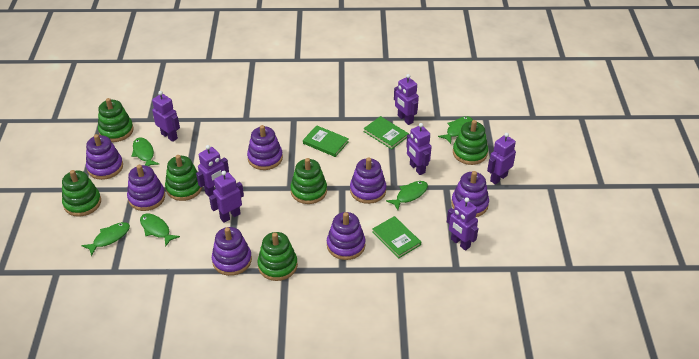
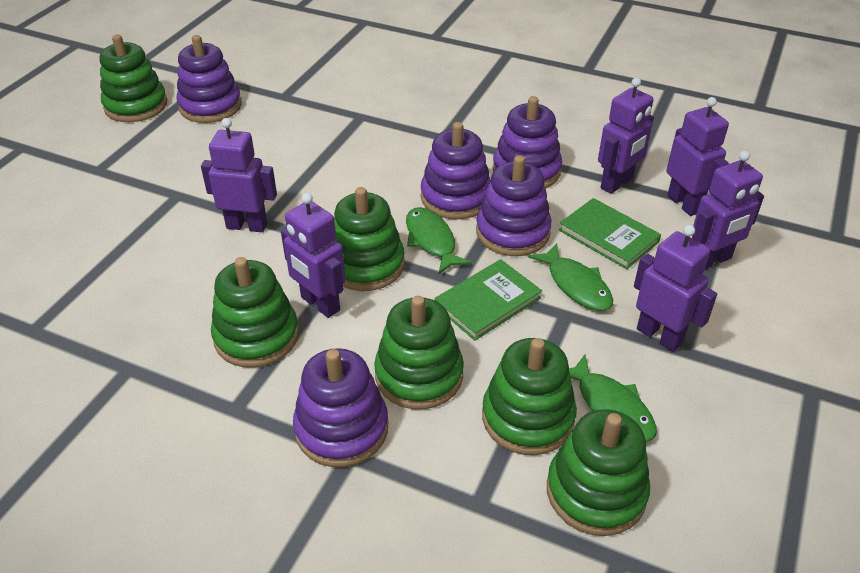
green book: 3 -> 2
green fish: 5 -> 3
purple robot: 7 -> 6
purple stacking toy: 7 -> 5

